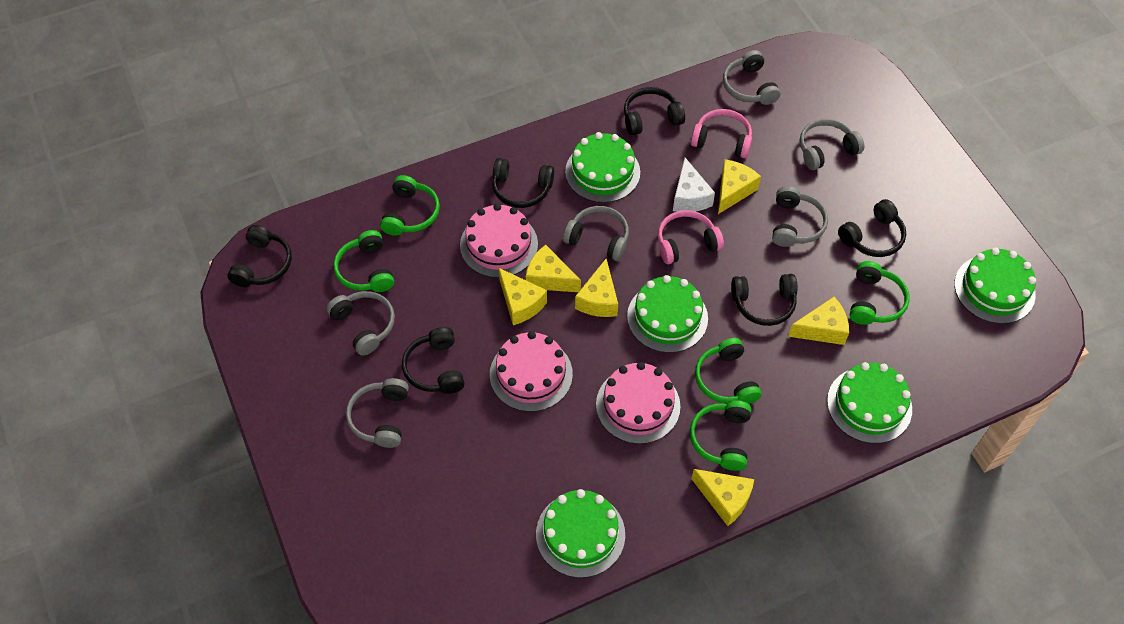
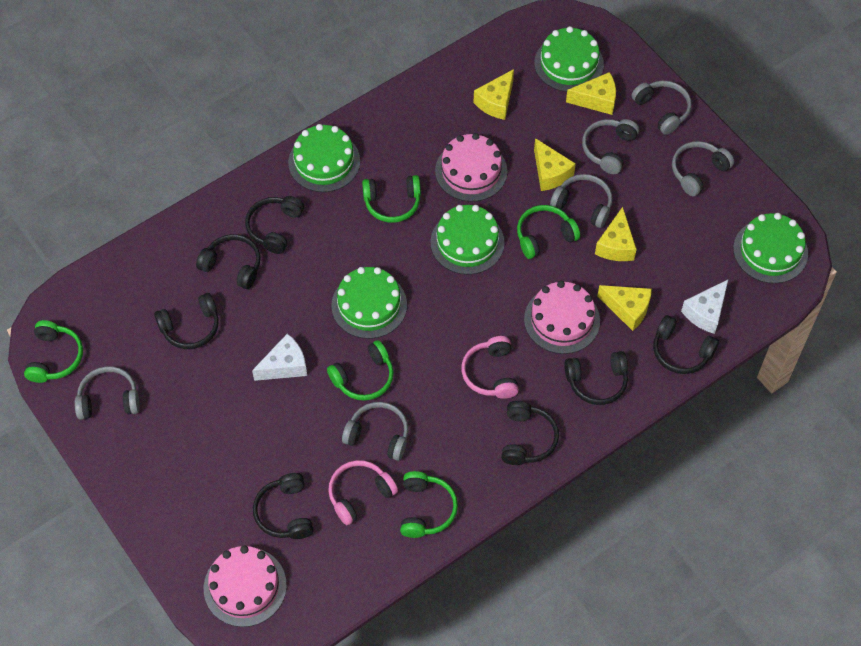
black headphones: 6 -> 7
white cheese: 1 -> 2
yellow cheese: 6 -> 5

